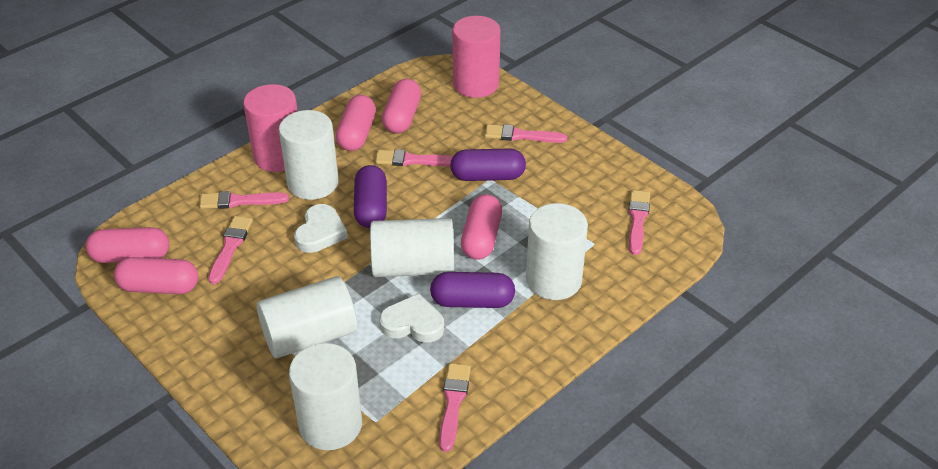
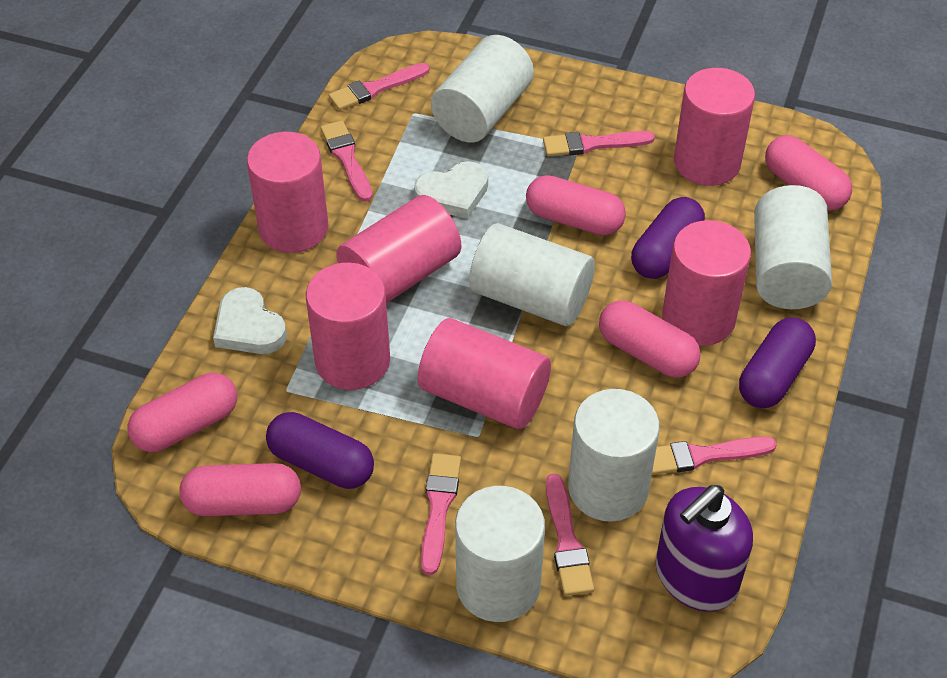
pink cylinder: 2 -> 6
purple soap dispenser: 0 -> 1

